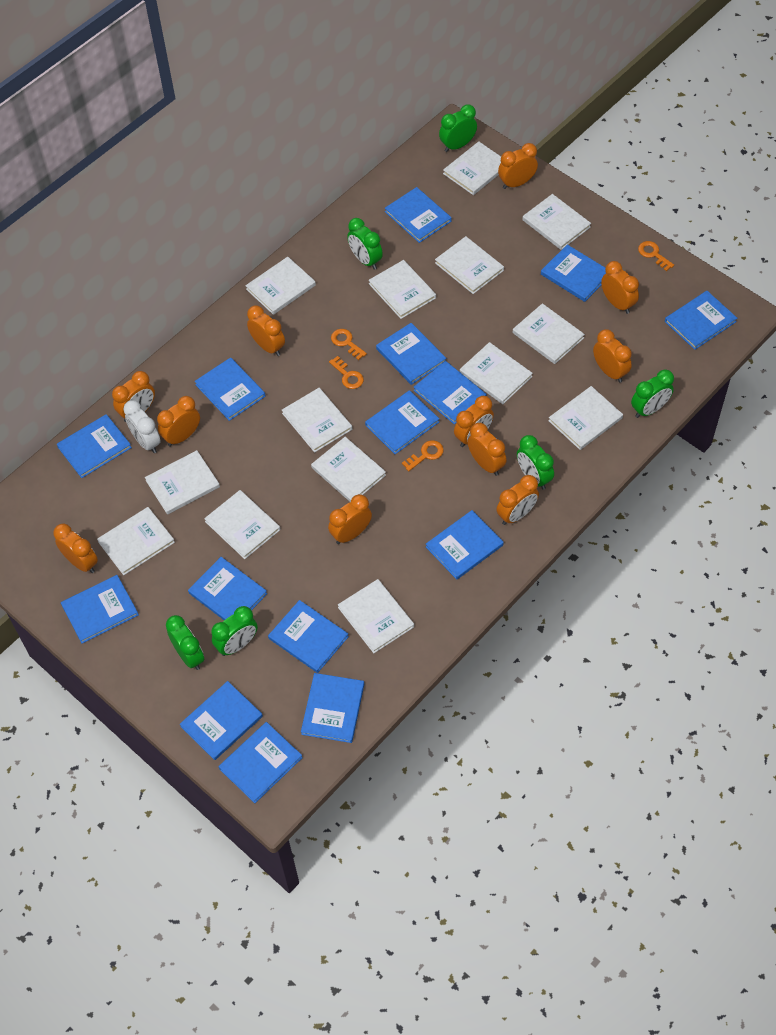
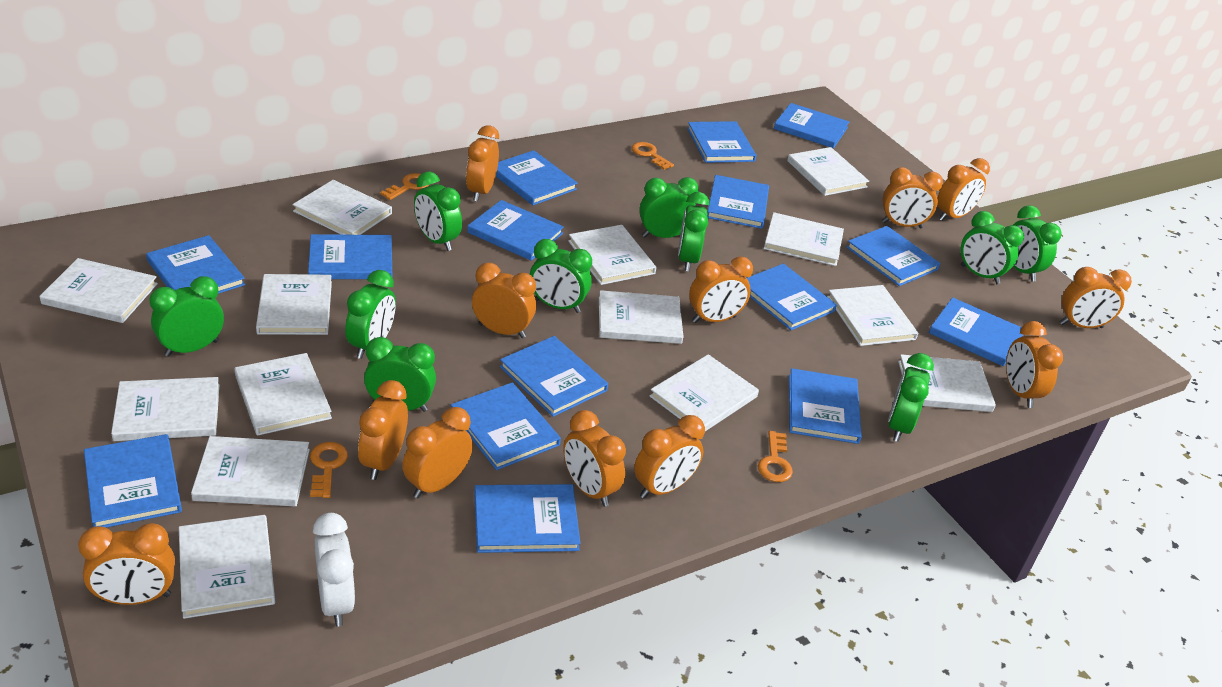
green clock: 6 -> 10
orange clock: 11 -> 12

